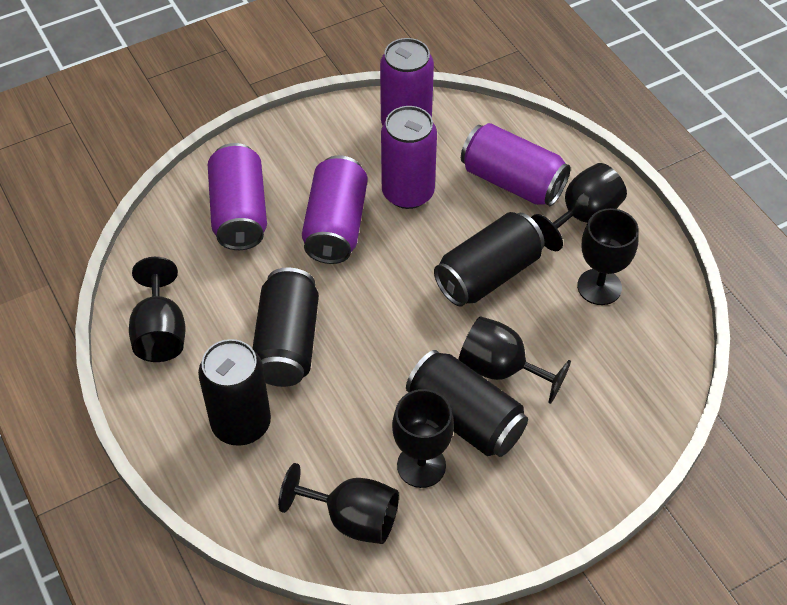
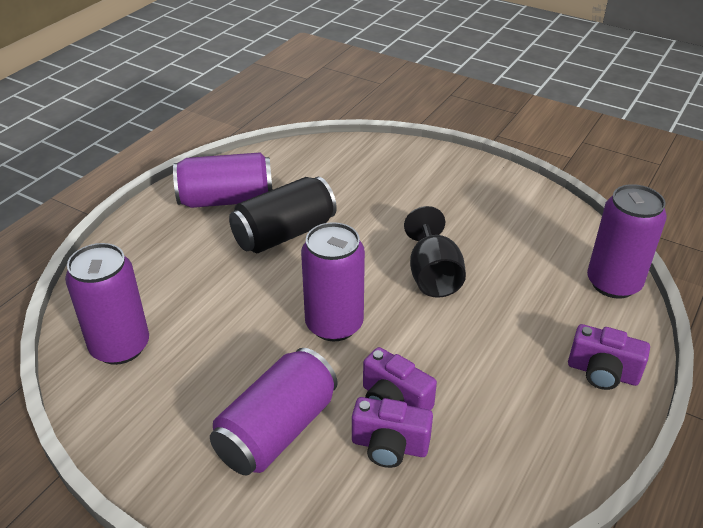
black can: 4 -> 1
black goblet: 6 -> 1
purple camera: 0 -> 3

